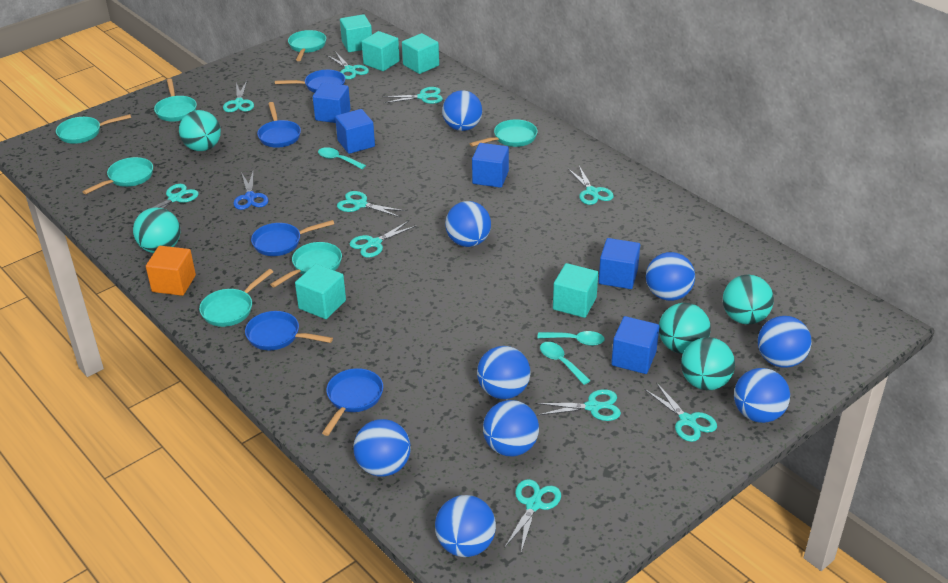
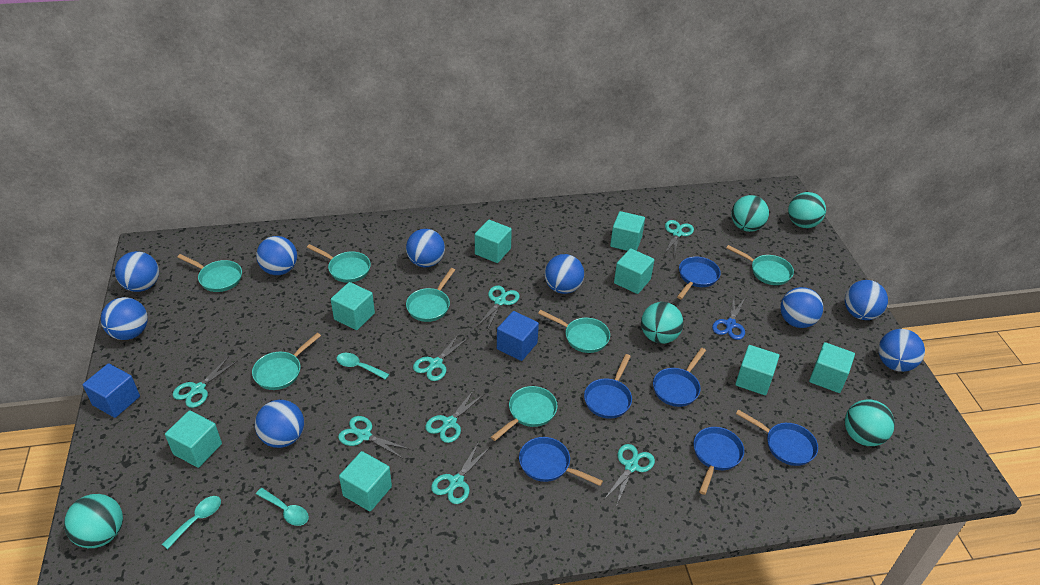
blue cube: 5 -> 2
blue pan: 5 -> 6
orange cube: 1 -> 0
turquoise cube: 5 -> 8
turquoise scissors: 10 -> 8

